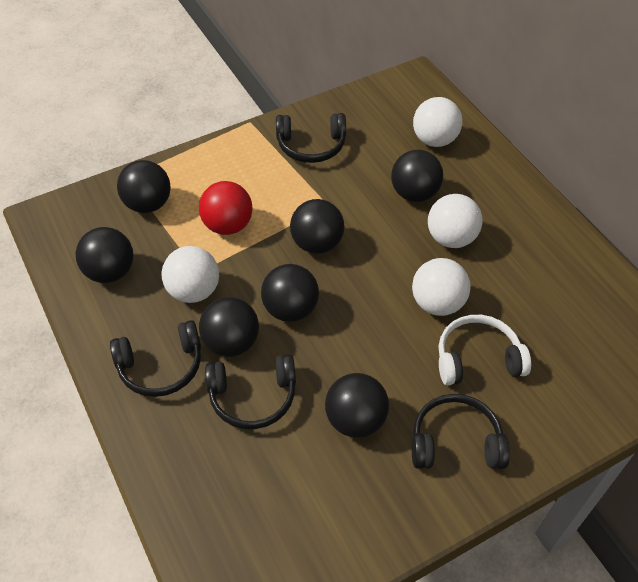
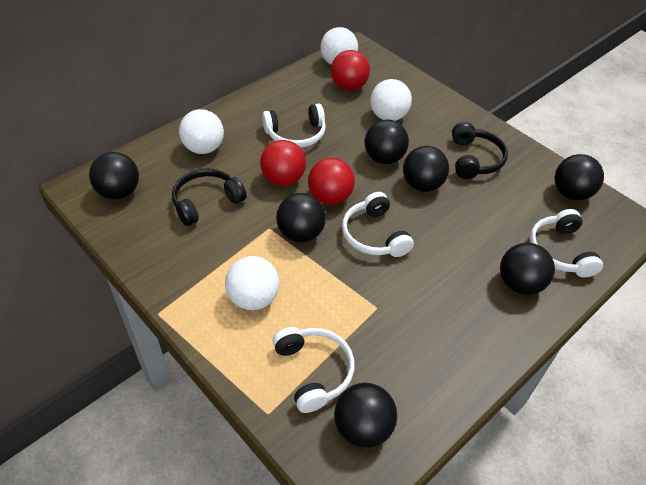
black headphones: 4 -> 2
red ball: 1 -> 3
white headphones: 1 -> 4

